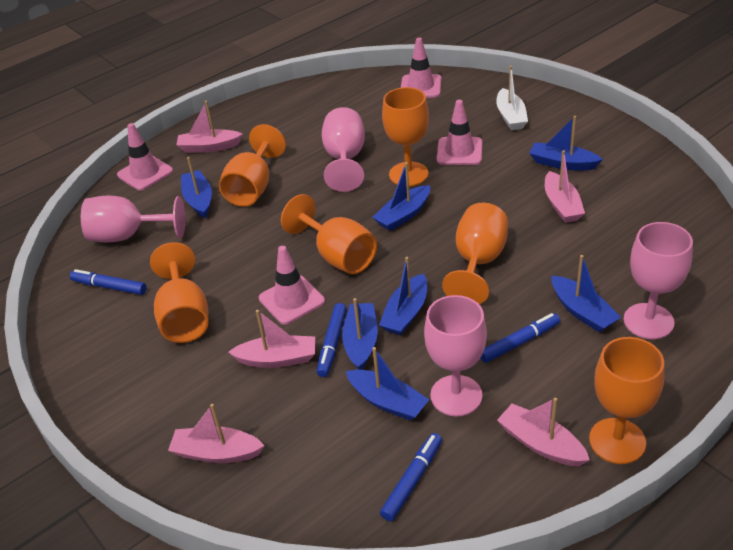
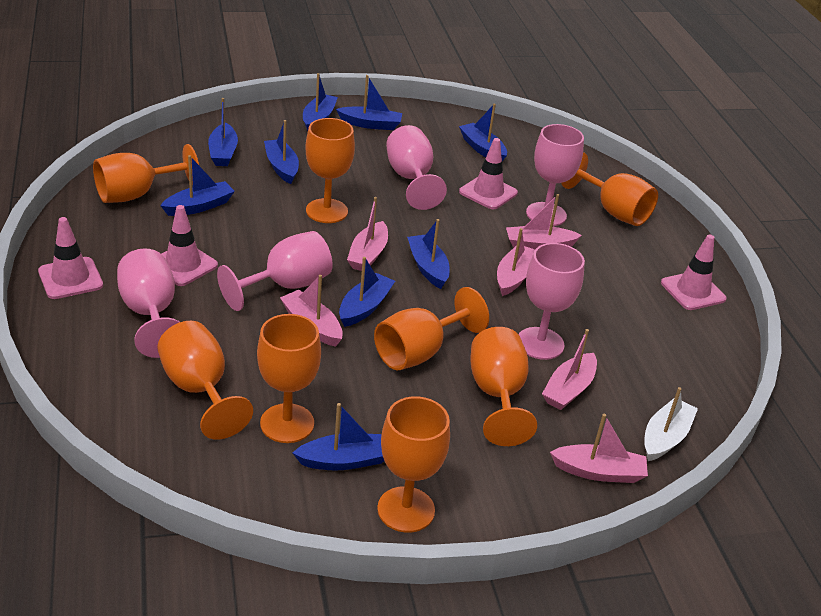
blue boat: 7 -> 9
blue marker: 4 -> 0
orange goblet: 6 -> 8
pink boat: 5 -> 6
pink goblet: 4 -> 5

